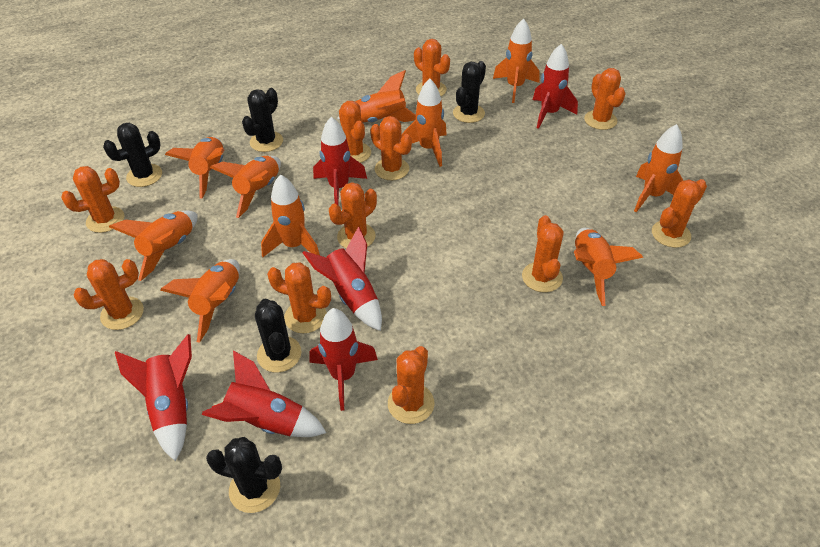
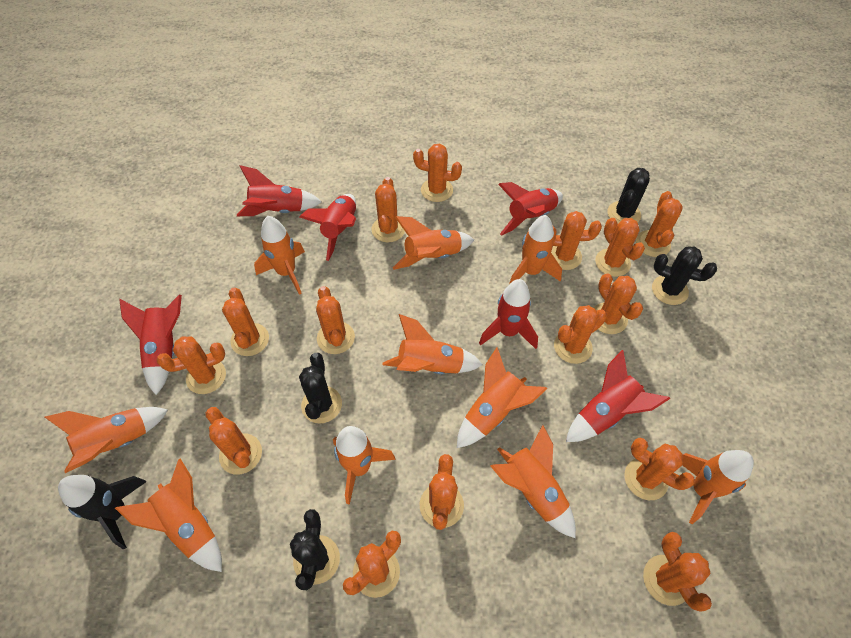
black cactus: 5 -> 4
black rocket: 0 -> 1
orange cactus: 11 -> 15

